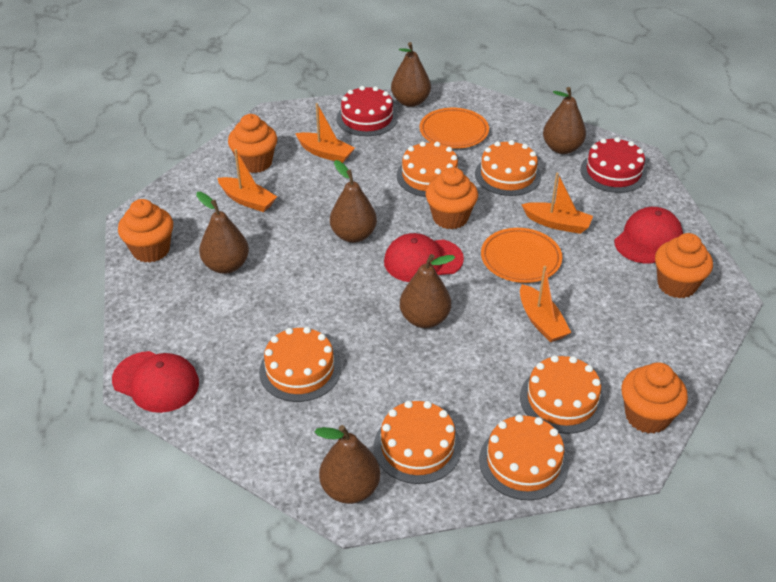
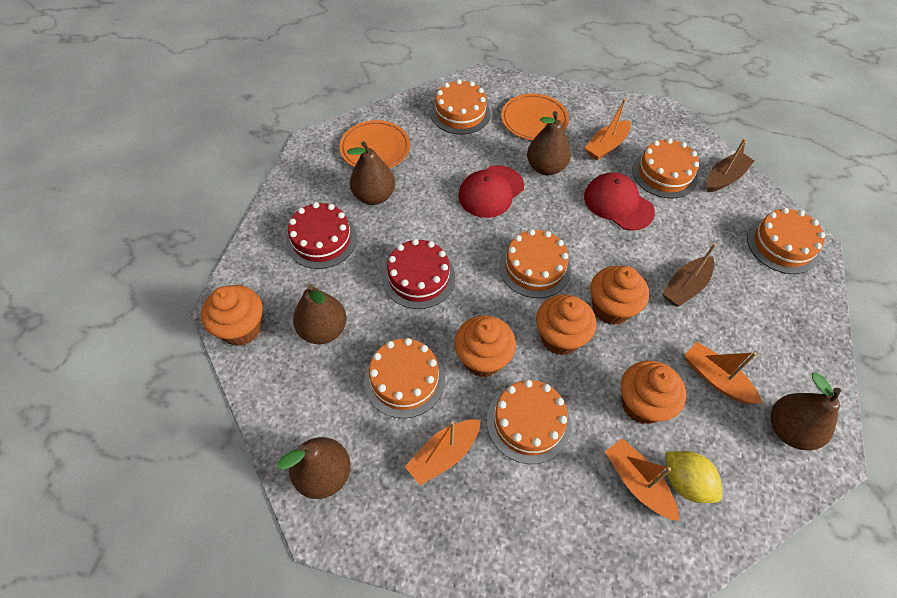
brown boat: 0 -> 2
brown pear: 6 -> 5
red cap: 3 -> 2
yellow lemon: 0 -> 1

